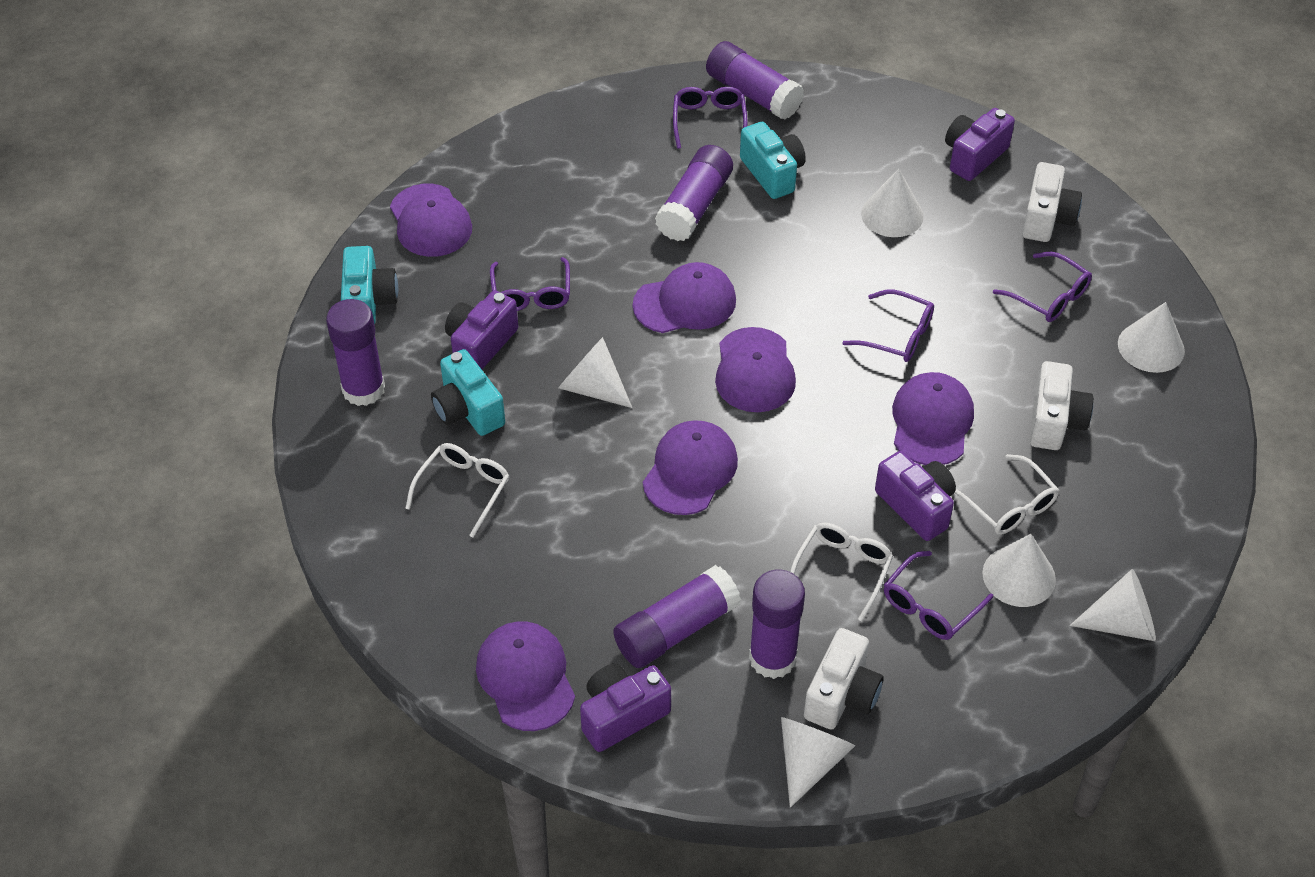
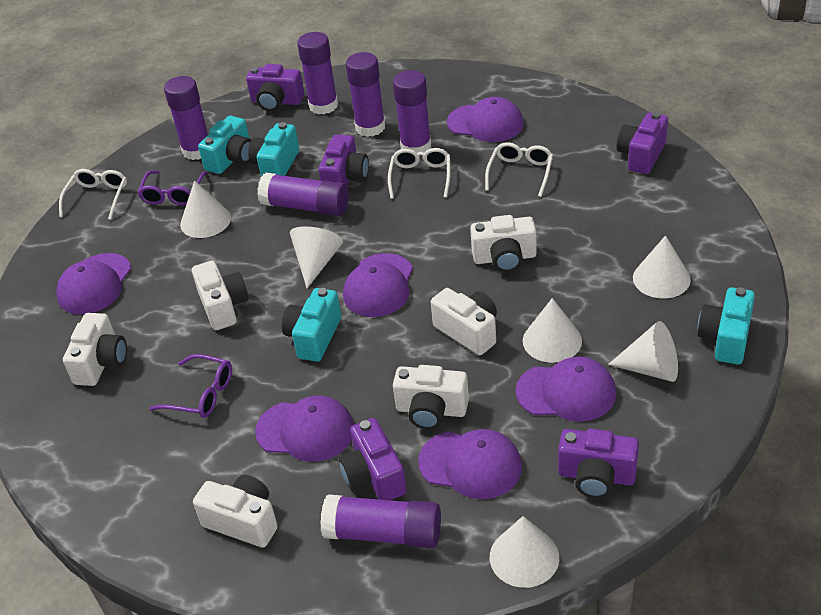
purple camera: 4 -> 5
purple glasses: 5 -> 2
purple glue stick: 5 -> 6
turquoise camera: 3 -> 4
white camera: 3 -> 6

